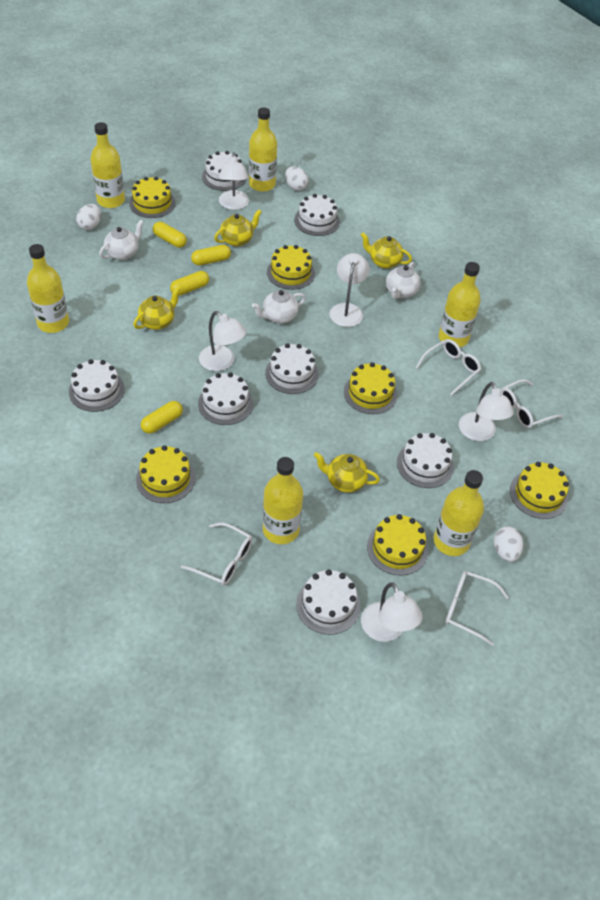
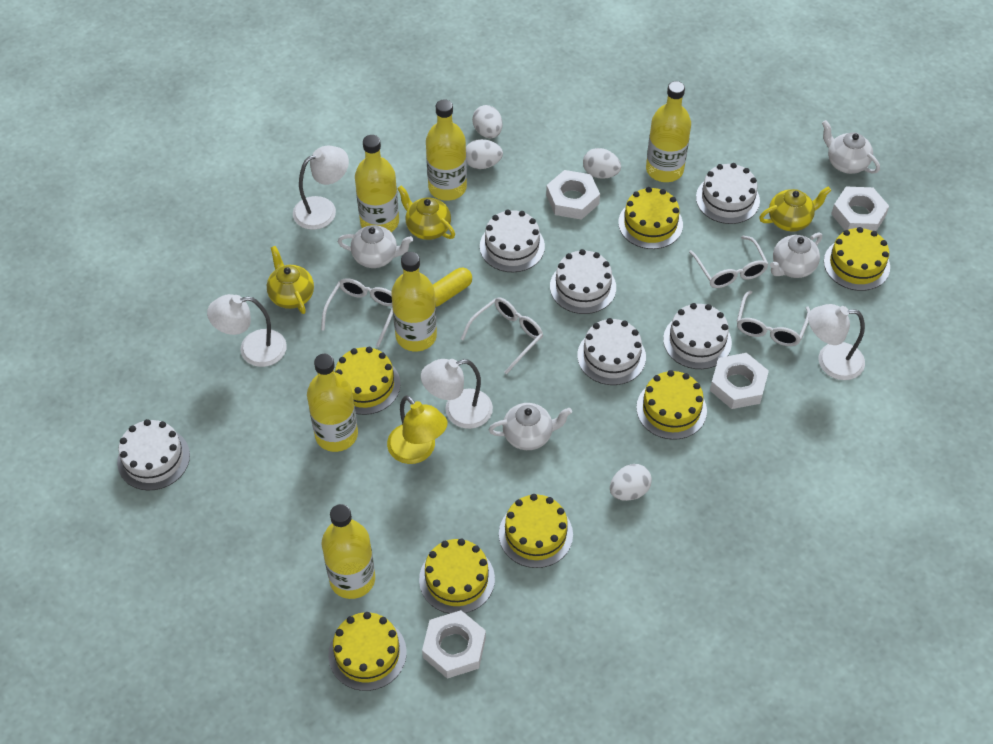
white cake: 7 -> 6
white egg: 3 -> 4
white lamp: 5 -> 4
white nut: 0 -> 4
white teapot: 3 -> 4
yellow cake: 6 -> 7
yellow capsule: 4 -> 1
yellow lamp: 0 -> 1
yellow teapot: 4 -> 3

